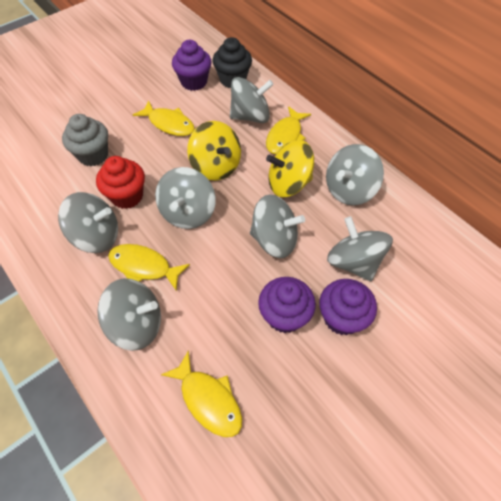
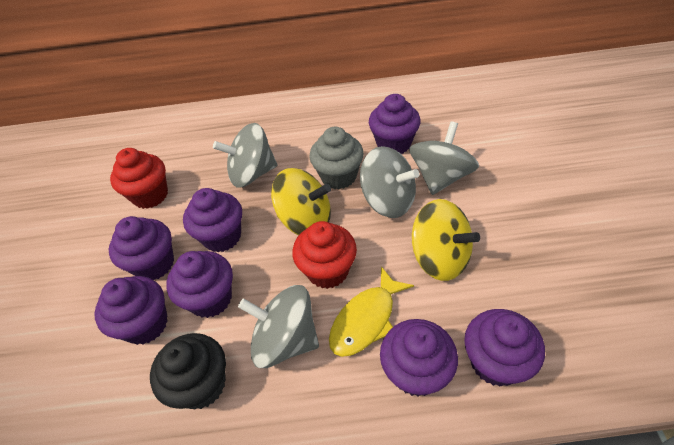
grey spinning top: 7 -> 4
purple cupcake: 3 -> 7
red cupcake: 1 -> 2
yellow fish: 4 -> 1

